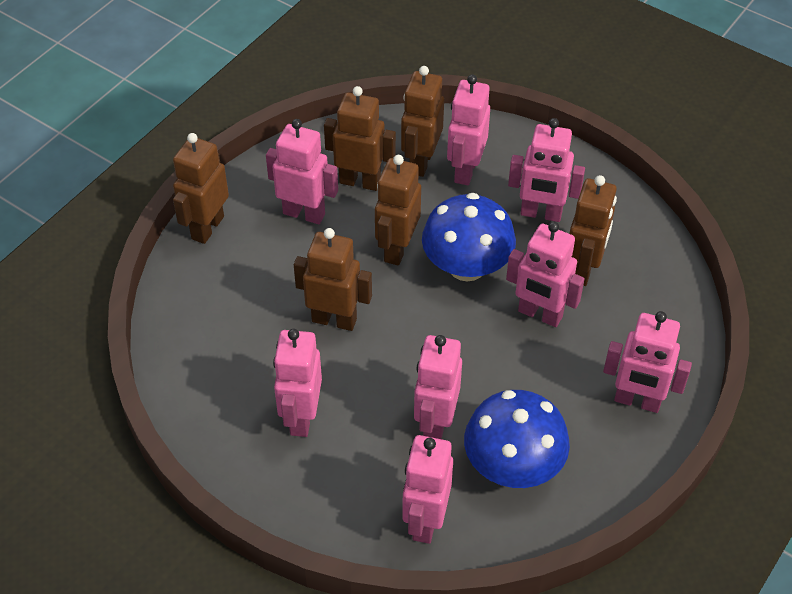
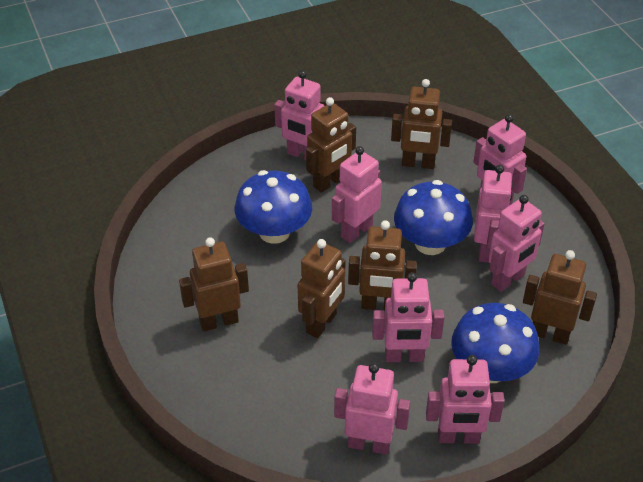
blue mushroom: 2 -> 3

